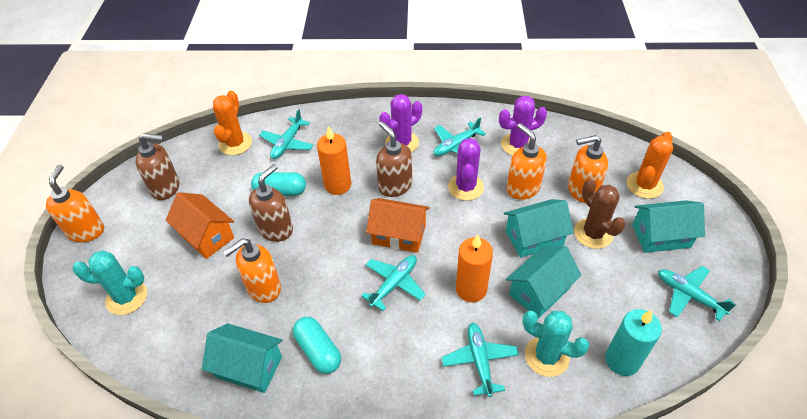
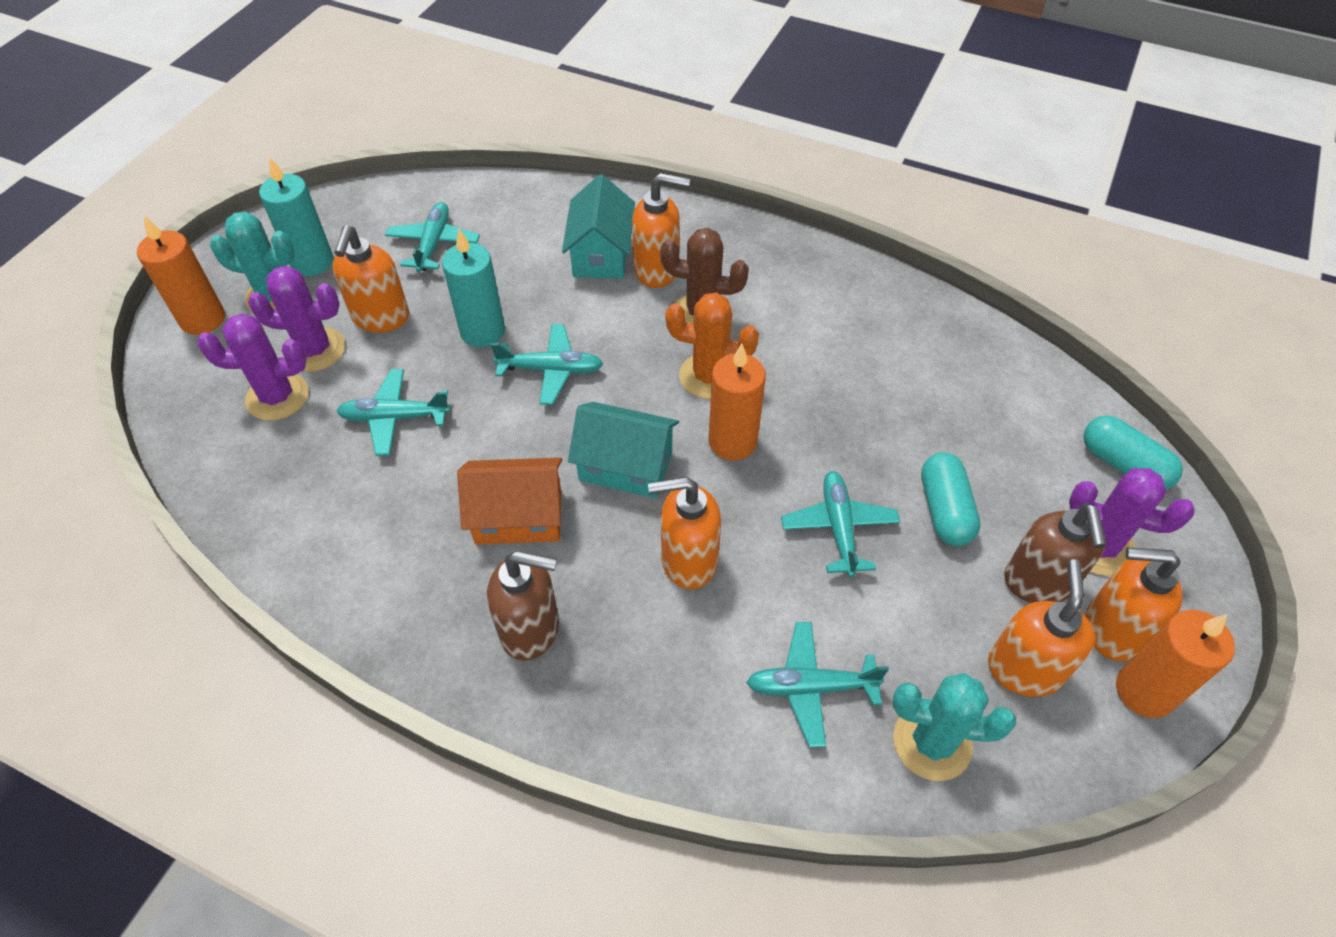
brown soap dispenser: 3 -> 2
orange cactus: 2 -> 1
orange candle: 2 -> 3
orange house: 2 -> 1
orange soap dispenser: 4 -> 5
turquoise candle: 1 -> 2
turquoise house: 4 -> 2

